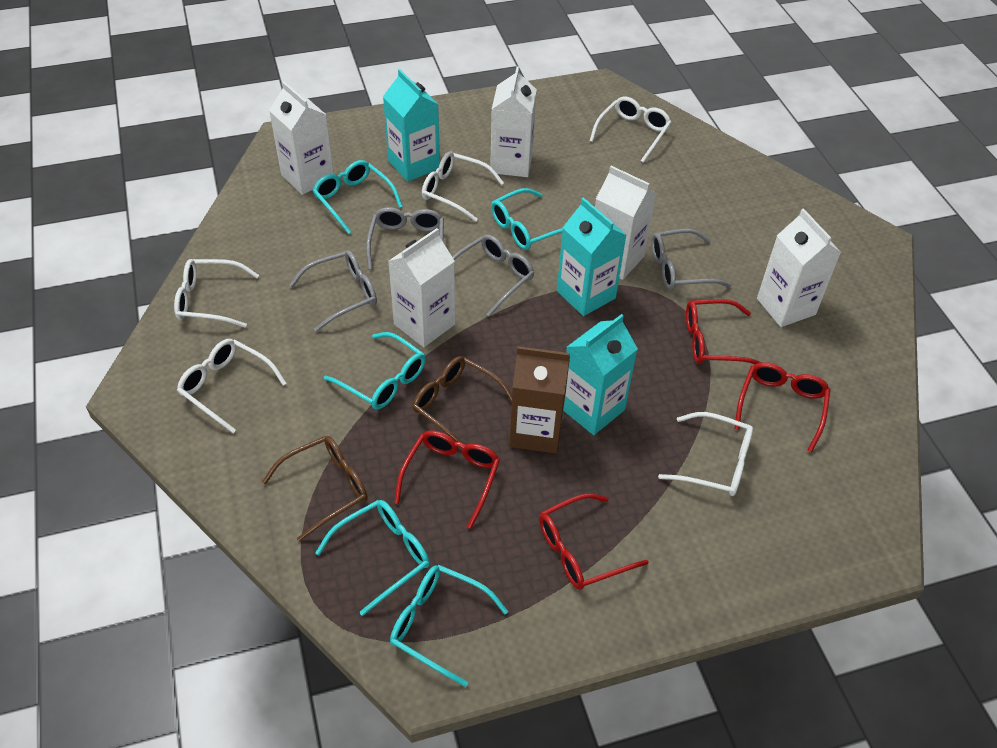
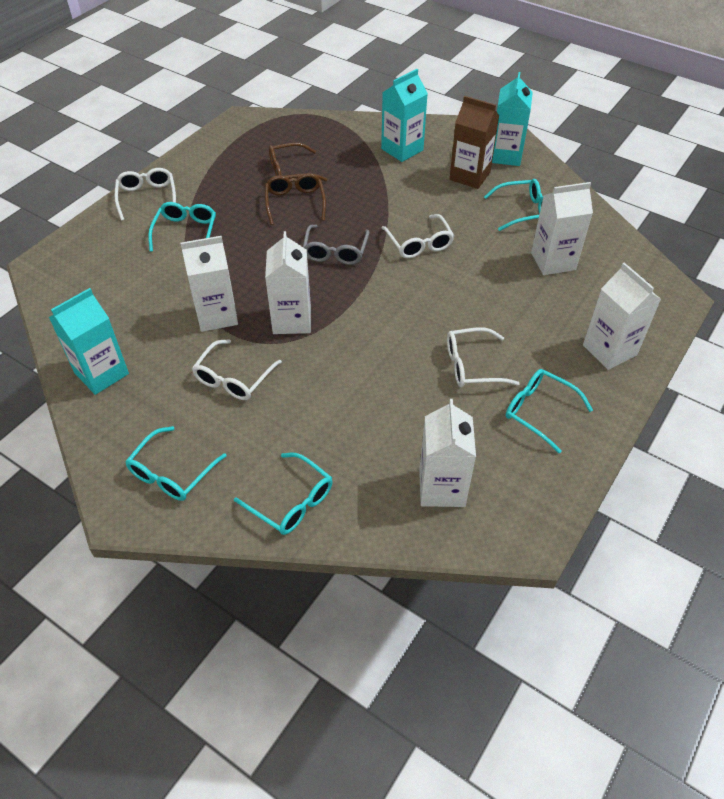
grey glasses: 4 -> 1
red glasses: 4 -> 0
white glasses: 5 -> 4

